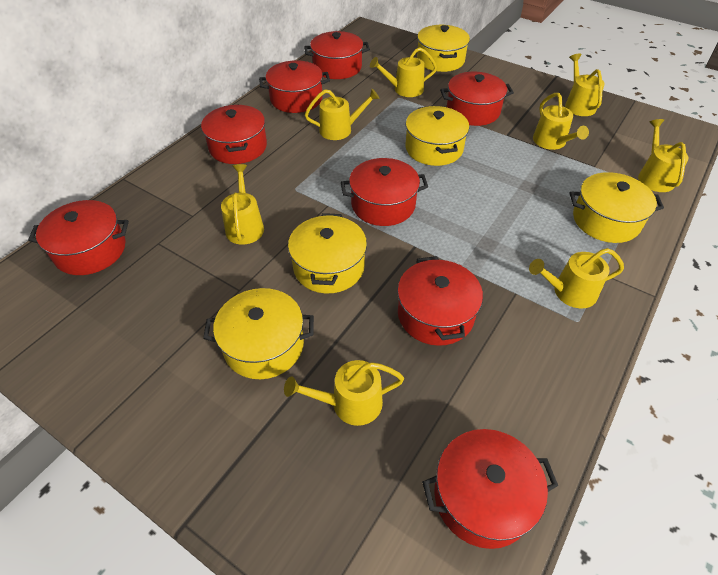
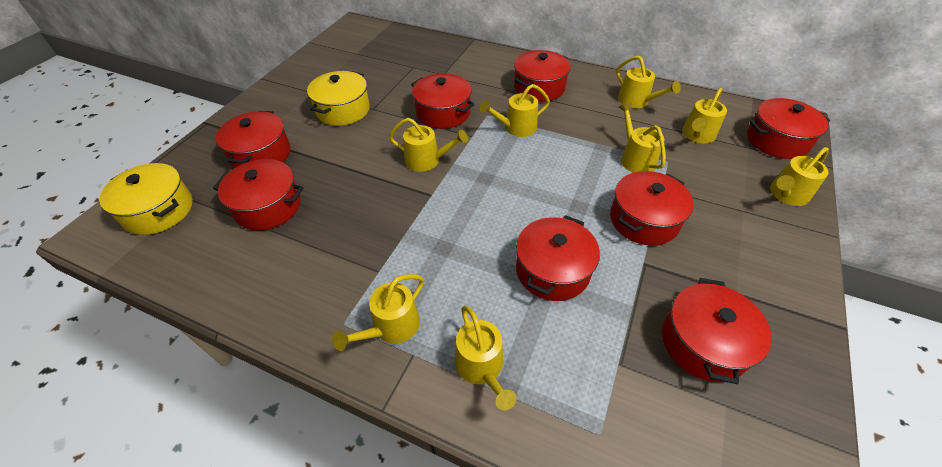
yellow pot: 5 -> 2

